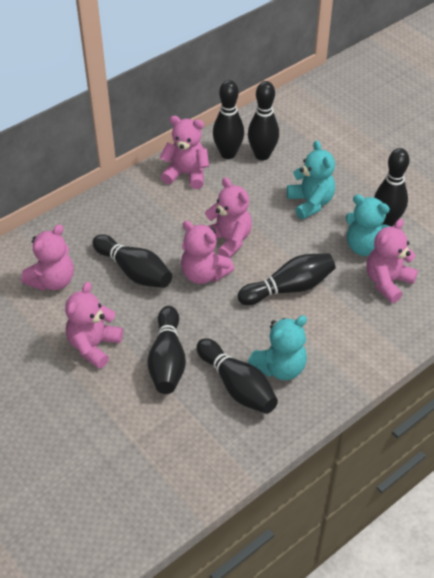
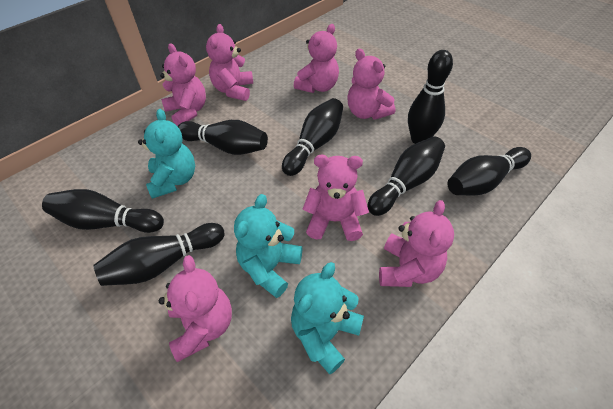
pink teddy bear: 6 -> 7

